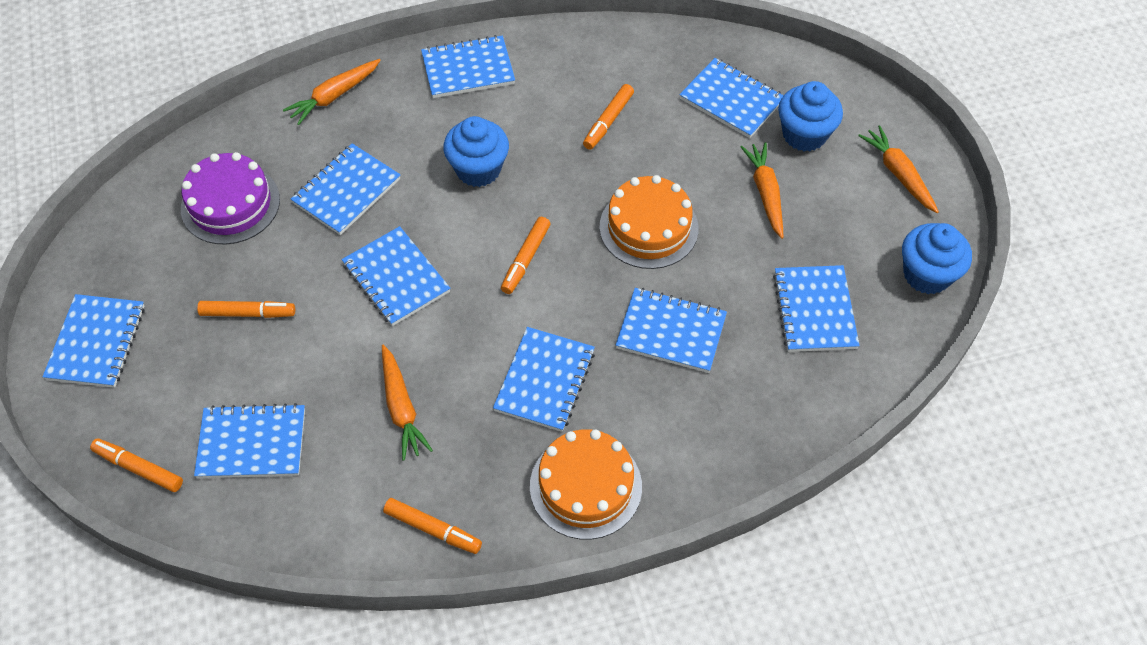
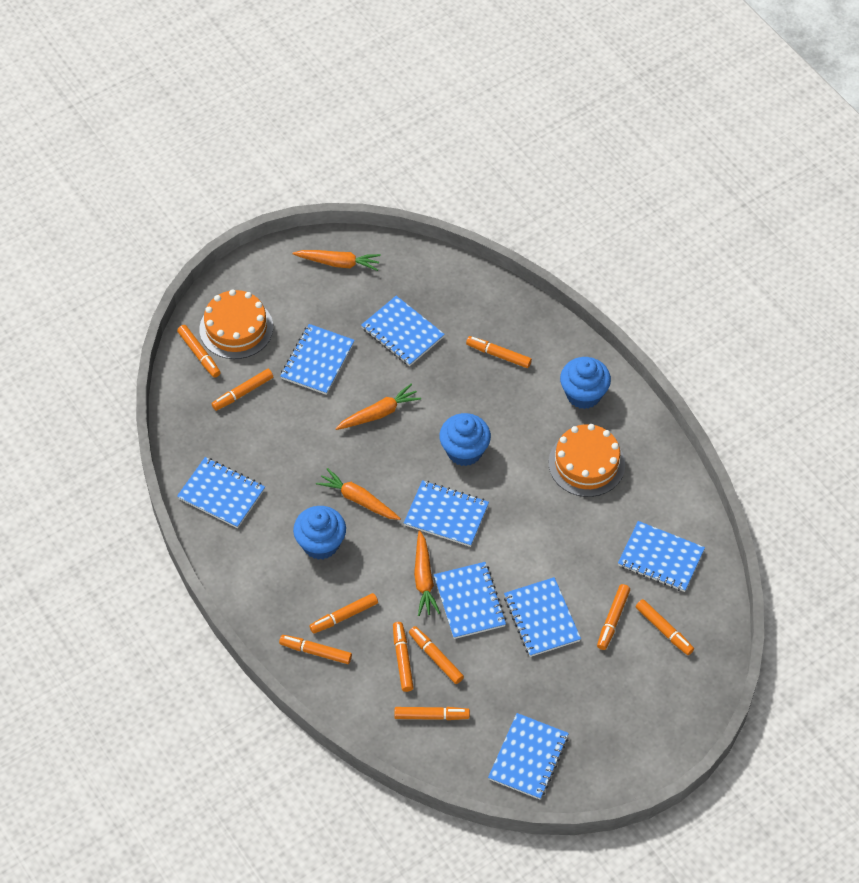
blue notebook: 9 -> 8
orange marker: 5 -> 10
purple cake: 1 -> 0

